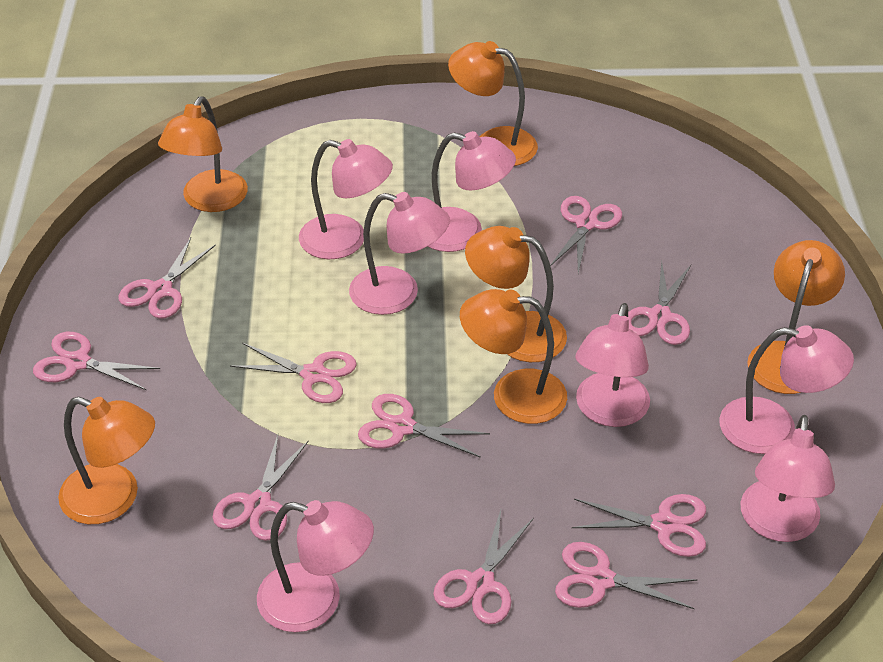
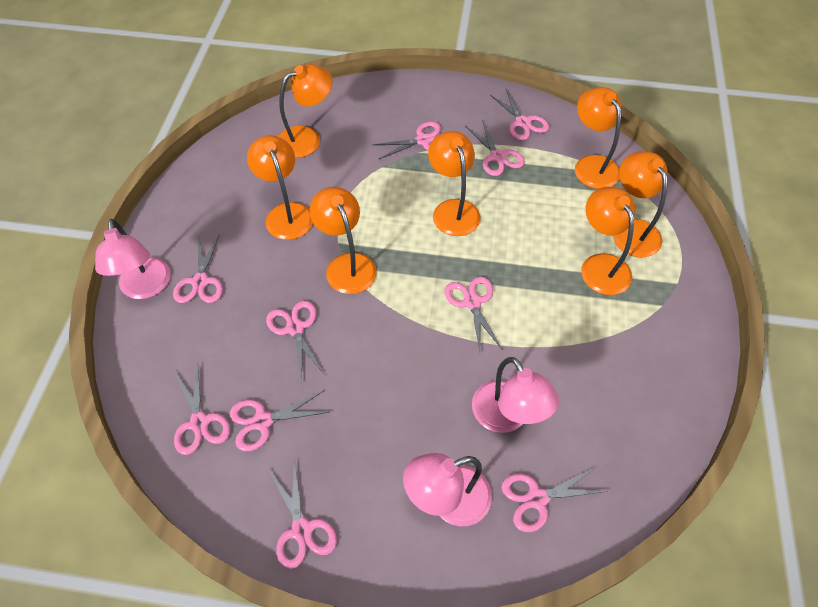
orange lamp: 6 -> 7
pink lamp: 7 -> 3

